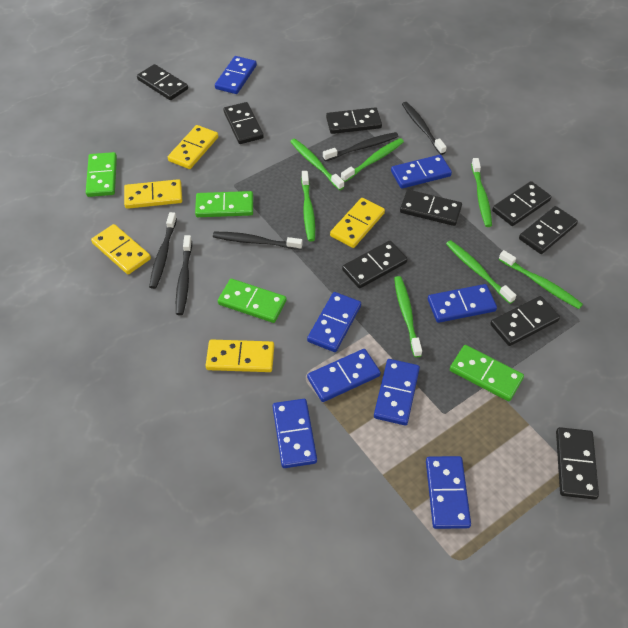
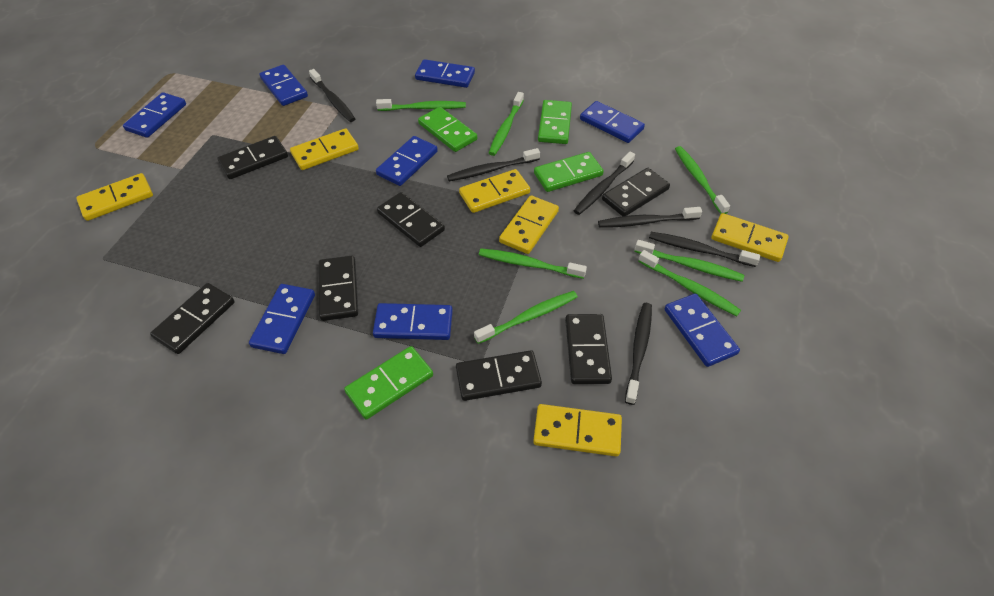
black domino: 9 -> 7
black toothbrush: 5 -> 6
yellow domino: 5 -> 6

